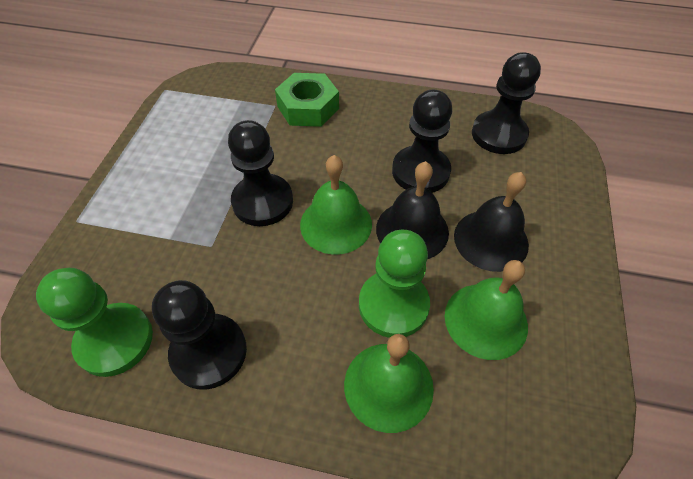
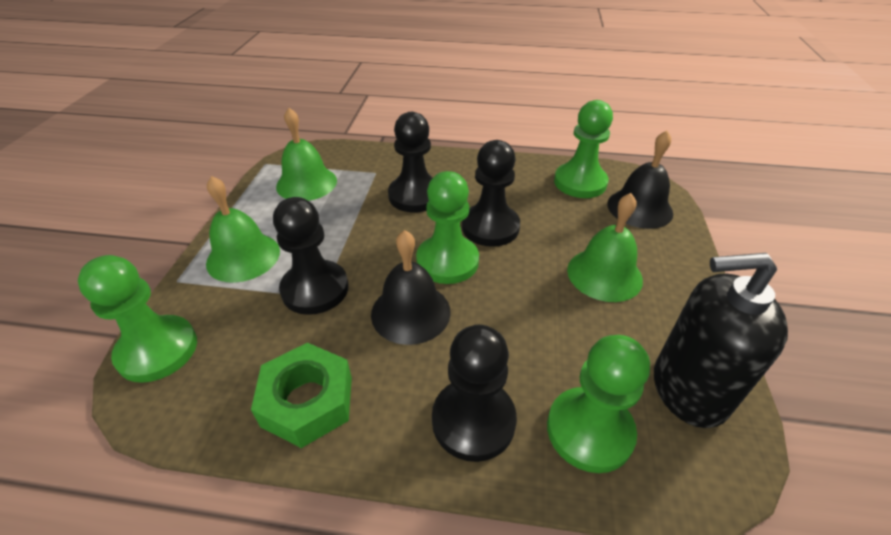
black soap dispenser: 0 -> 1
green pawn: 2 -> 4

